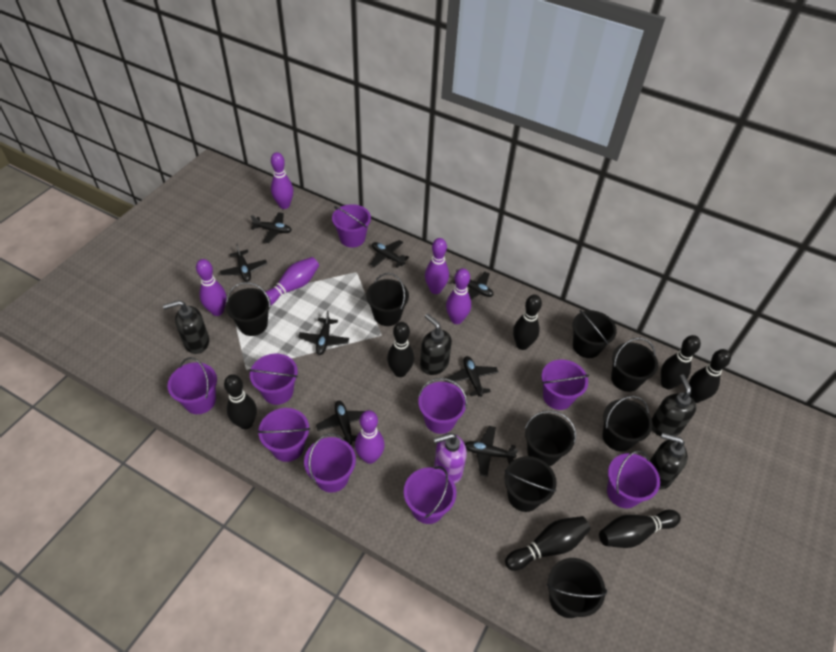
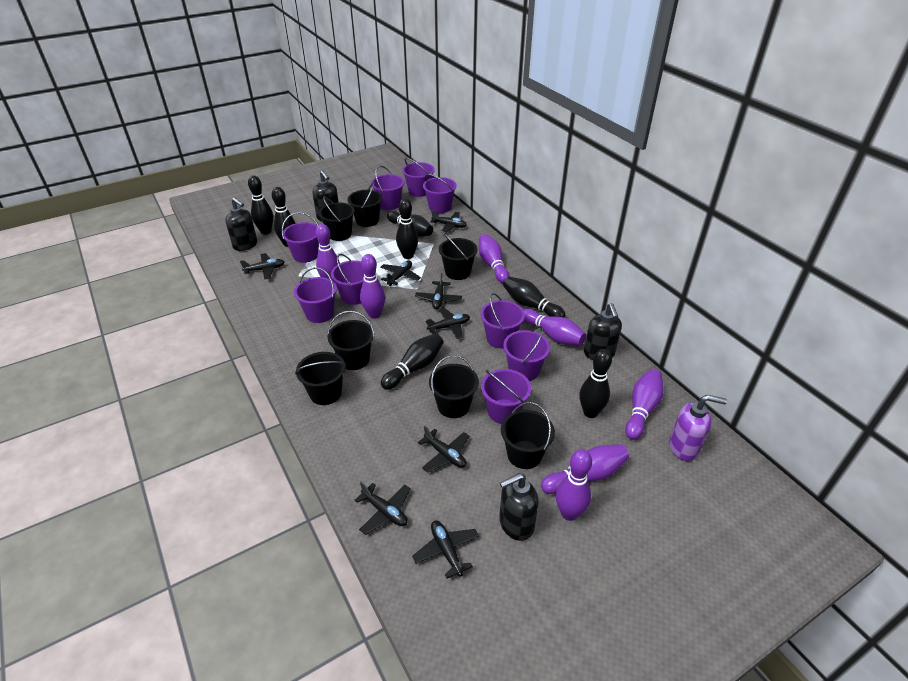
black bucket: 8 -> 7
purple bowling pin: 6 -> 7

